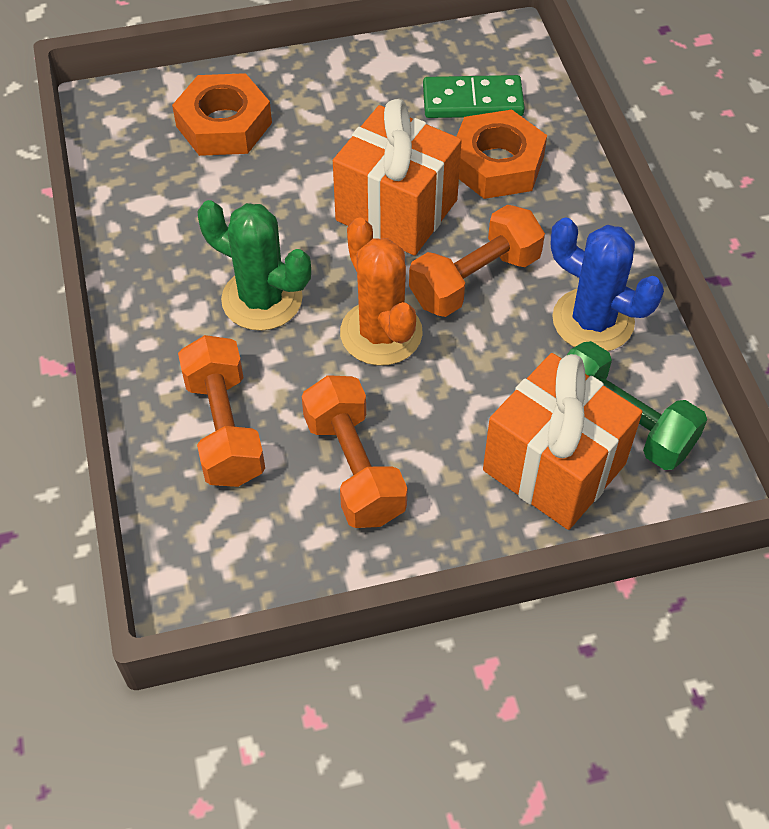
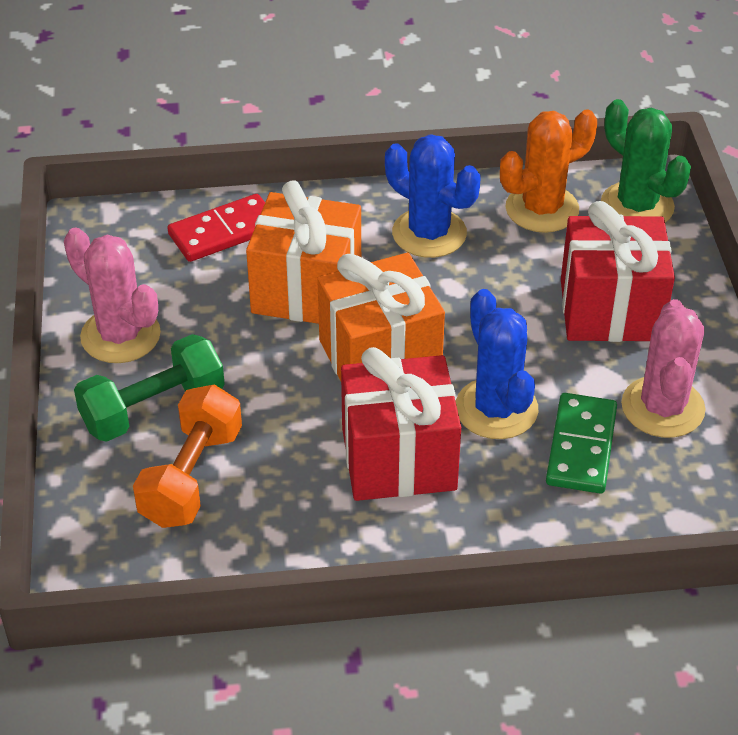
blue cactus: 1 -> 2
orange dumbbell: 3 -> 1
orange nut: 2 -> 0
pink cactus: 0 -> 2
red domino: 0 -> 1
red gift: 0 -> 2

